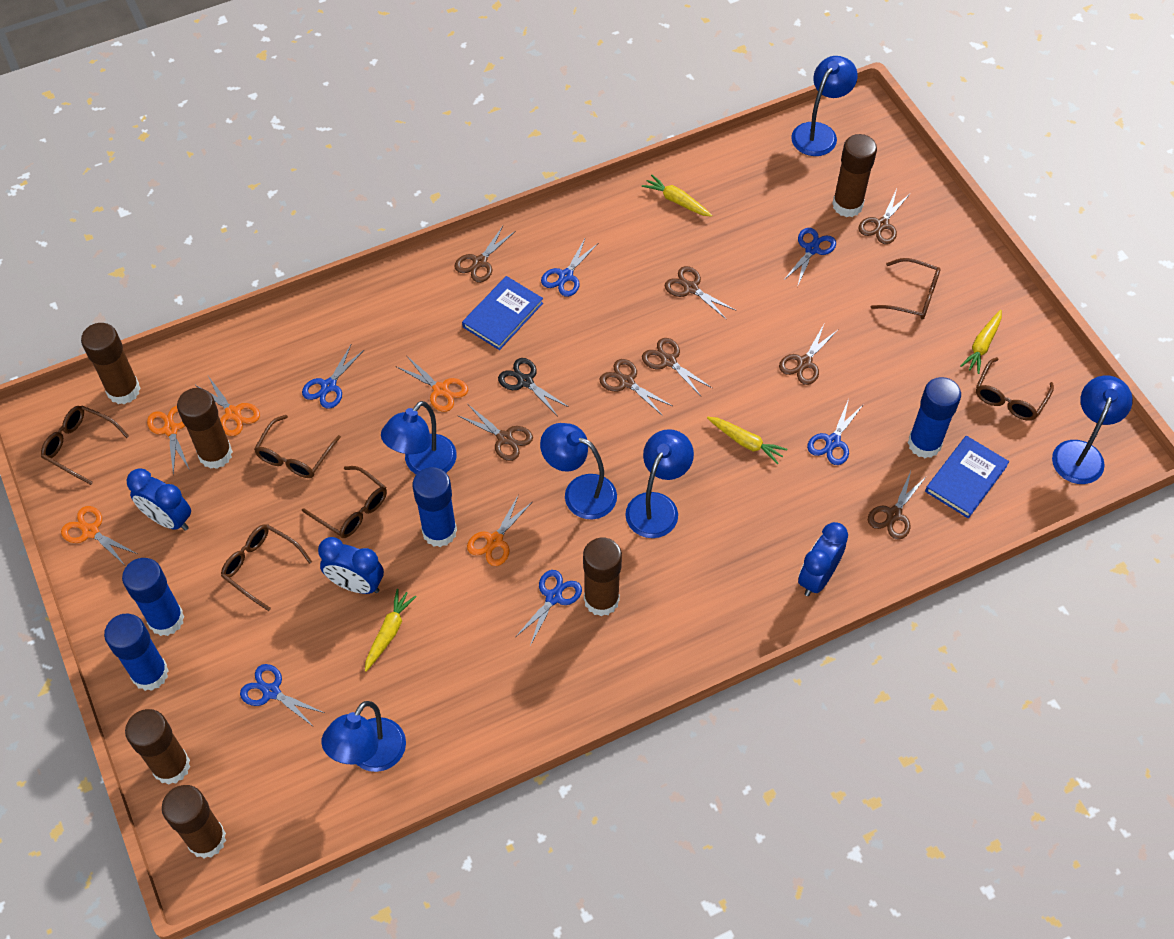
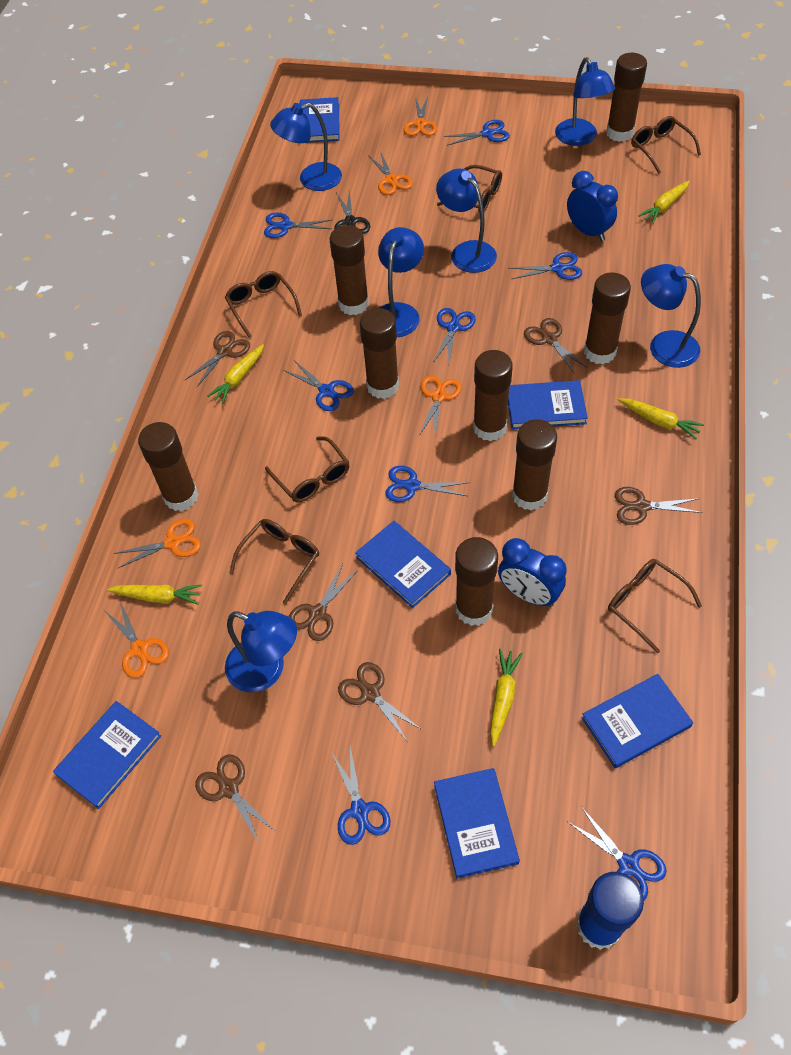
blue book: 2 -> 6
blue clock: 3 -> 2
blue glue stick: 4 -> 1
blue scissors: 6 -> 8
brown glue stick: 6 -> 8
brown scissors: 8 -> 6
yellow carrot: 4 -> 5

